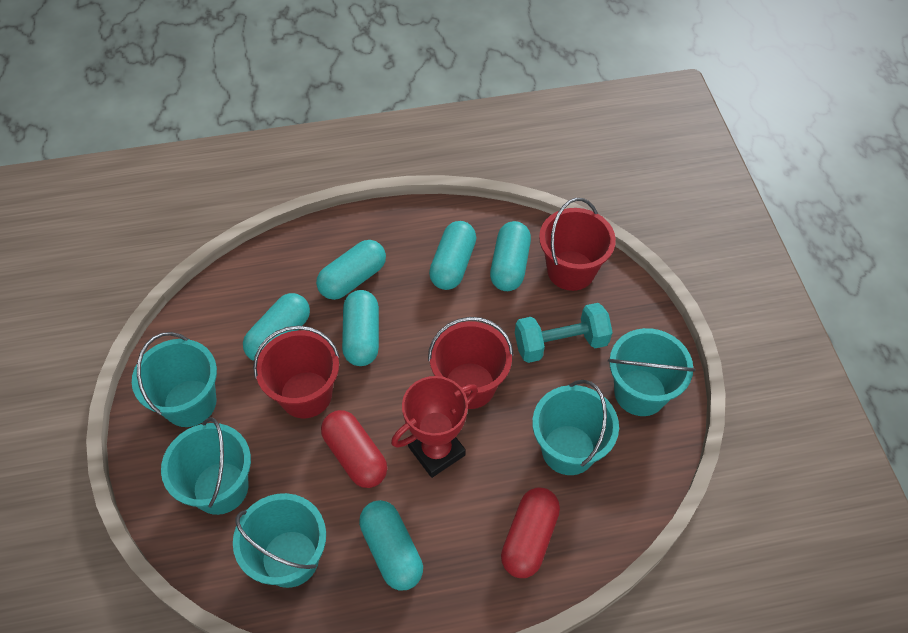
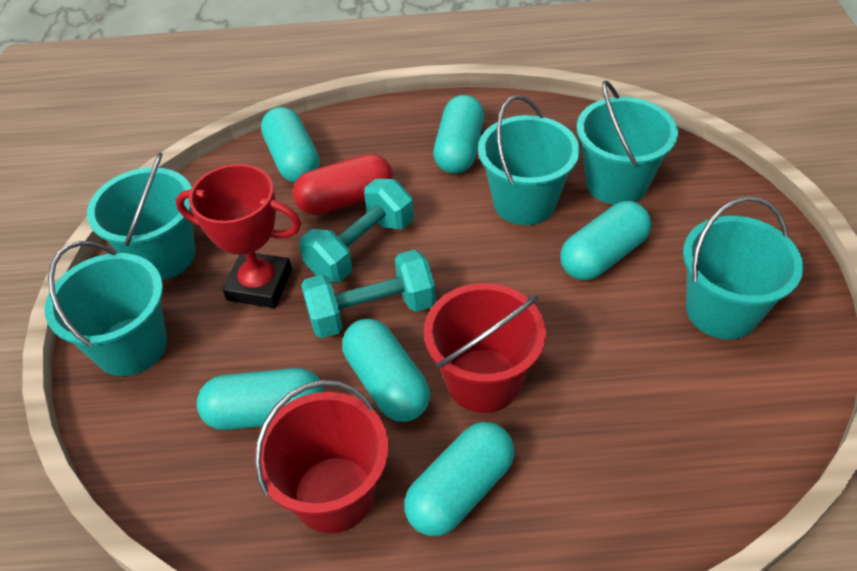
red bucket: 3 -> 2
red capsule: 2 -> 1
turquoise dumbbell: 1 -> 2

